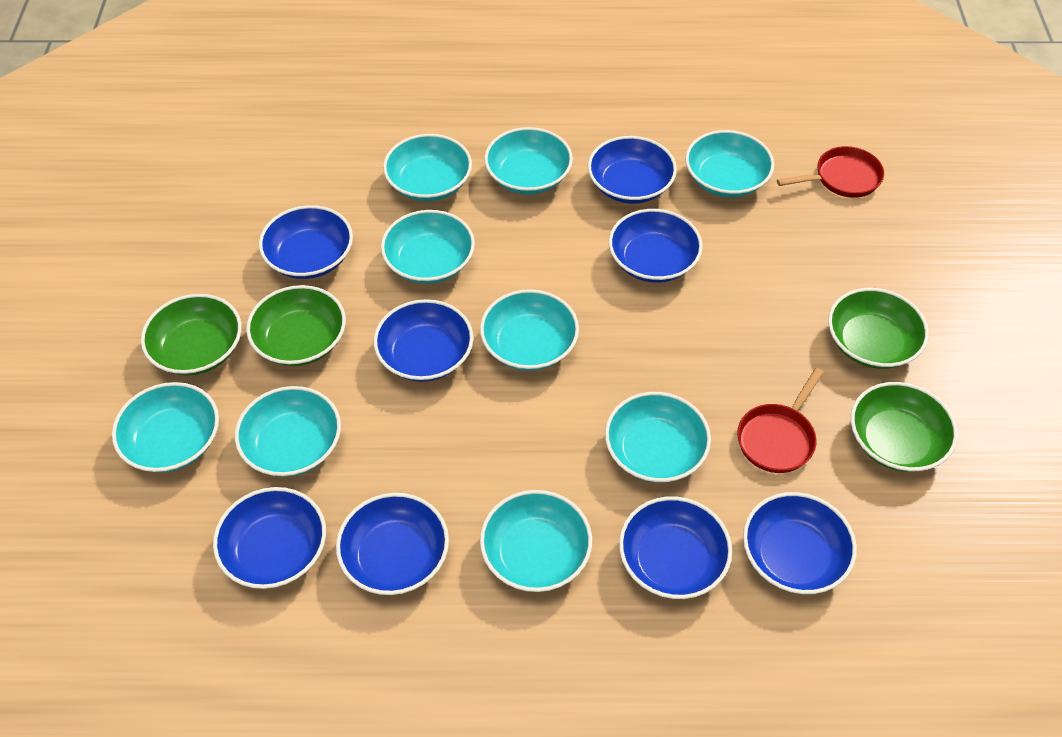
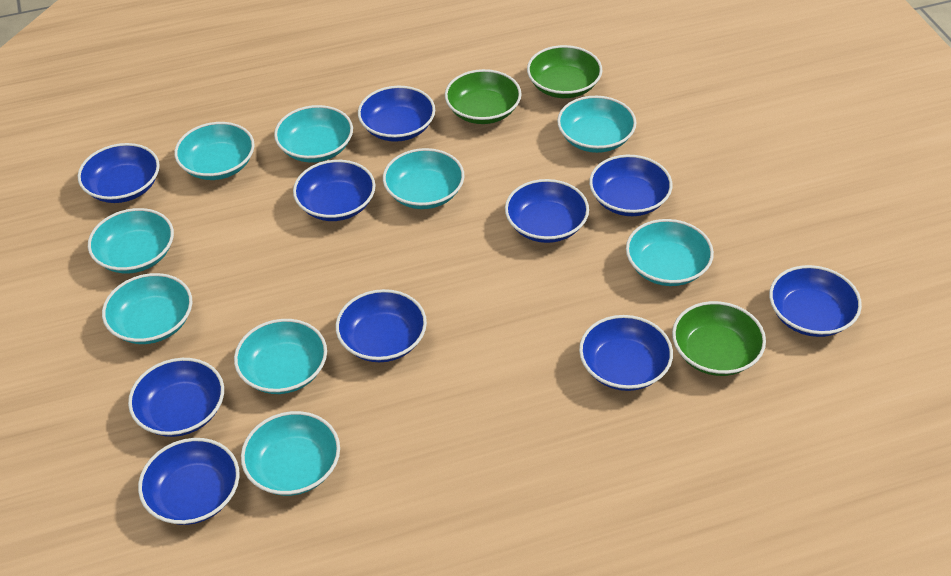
blue bowl: 8 -> 10
green bowl: 4 -> 3
red pan: 2 -> 0

